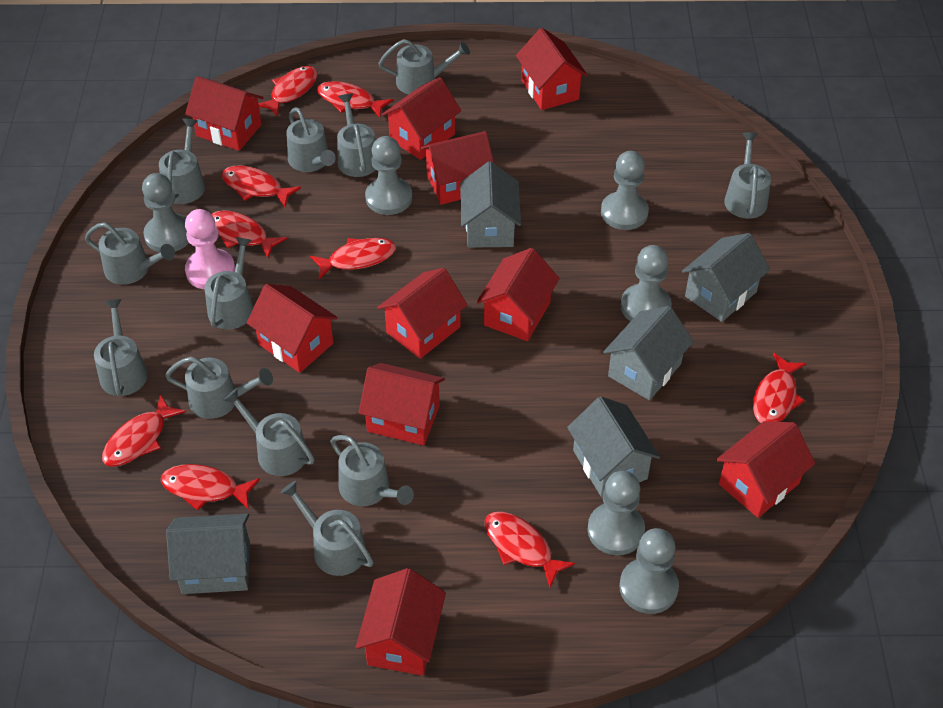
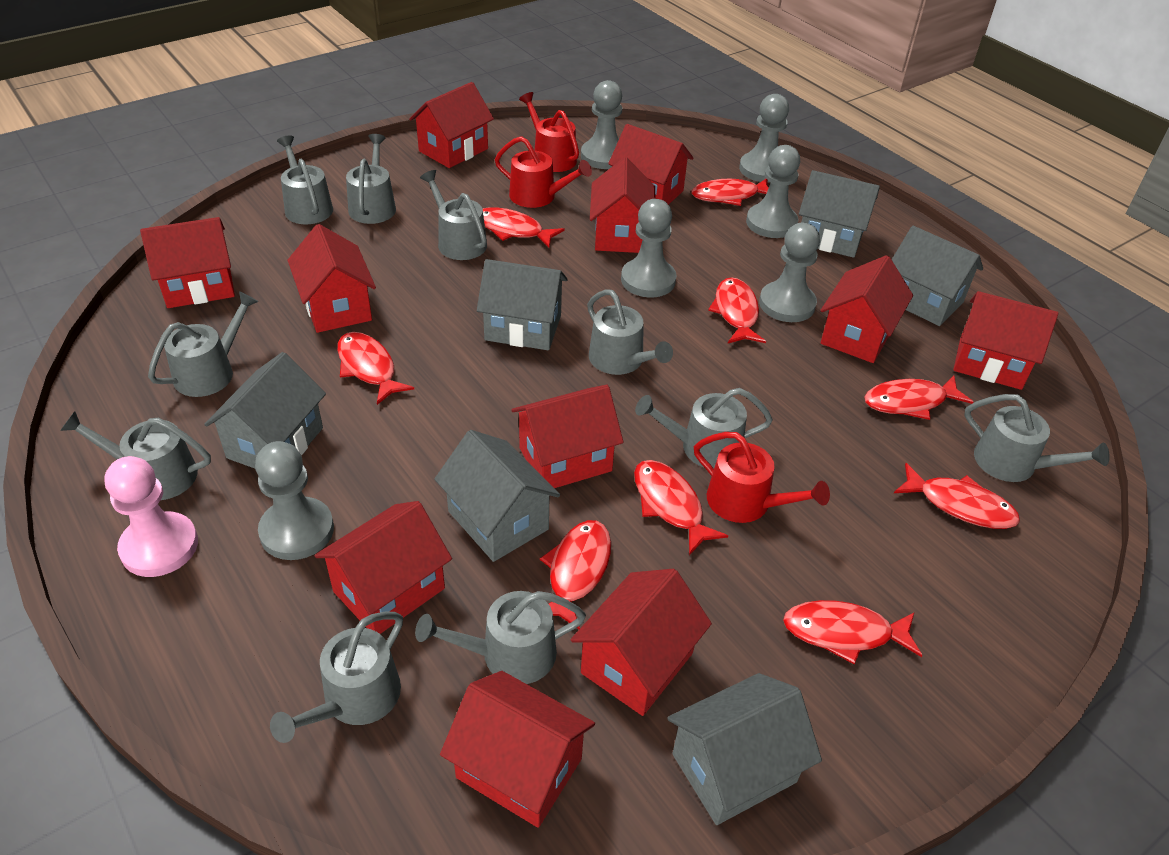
grey house: 5 -> 6
grey watering can: 12 -> 10
red house: 10 -> 11
red watering can: 0 -> 3

